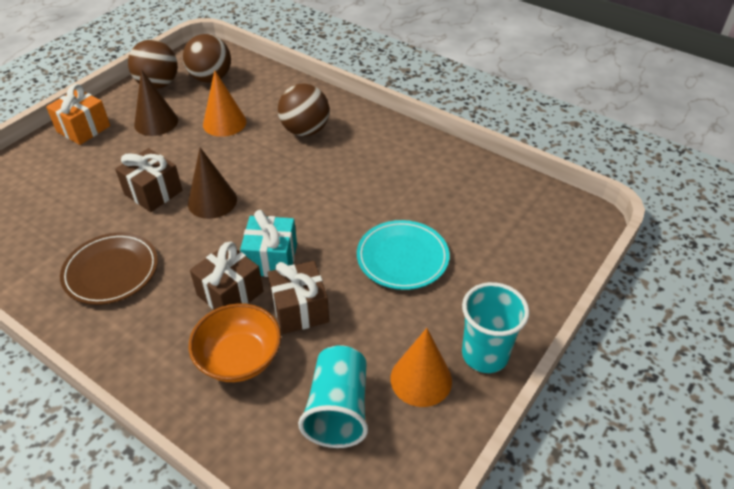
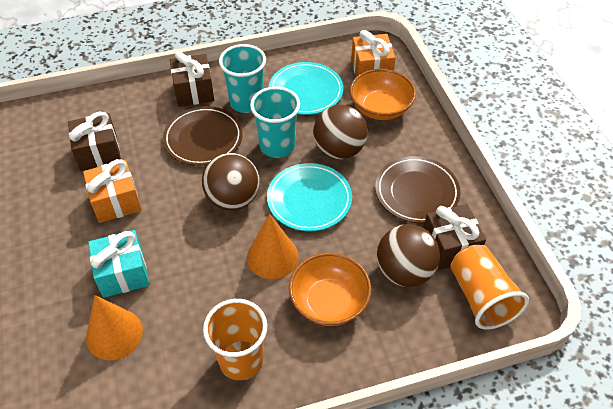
brown cone: 2 -> 0
brown plate: 1 -> 2
orange bowl: 1 -> 2
orange cup: 0 -> 2
orange gift: 1 -> 2
turquoise plate: 1 -> 2

